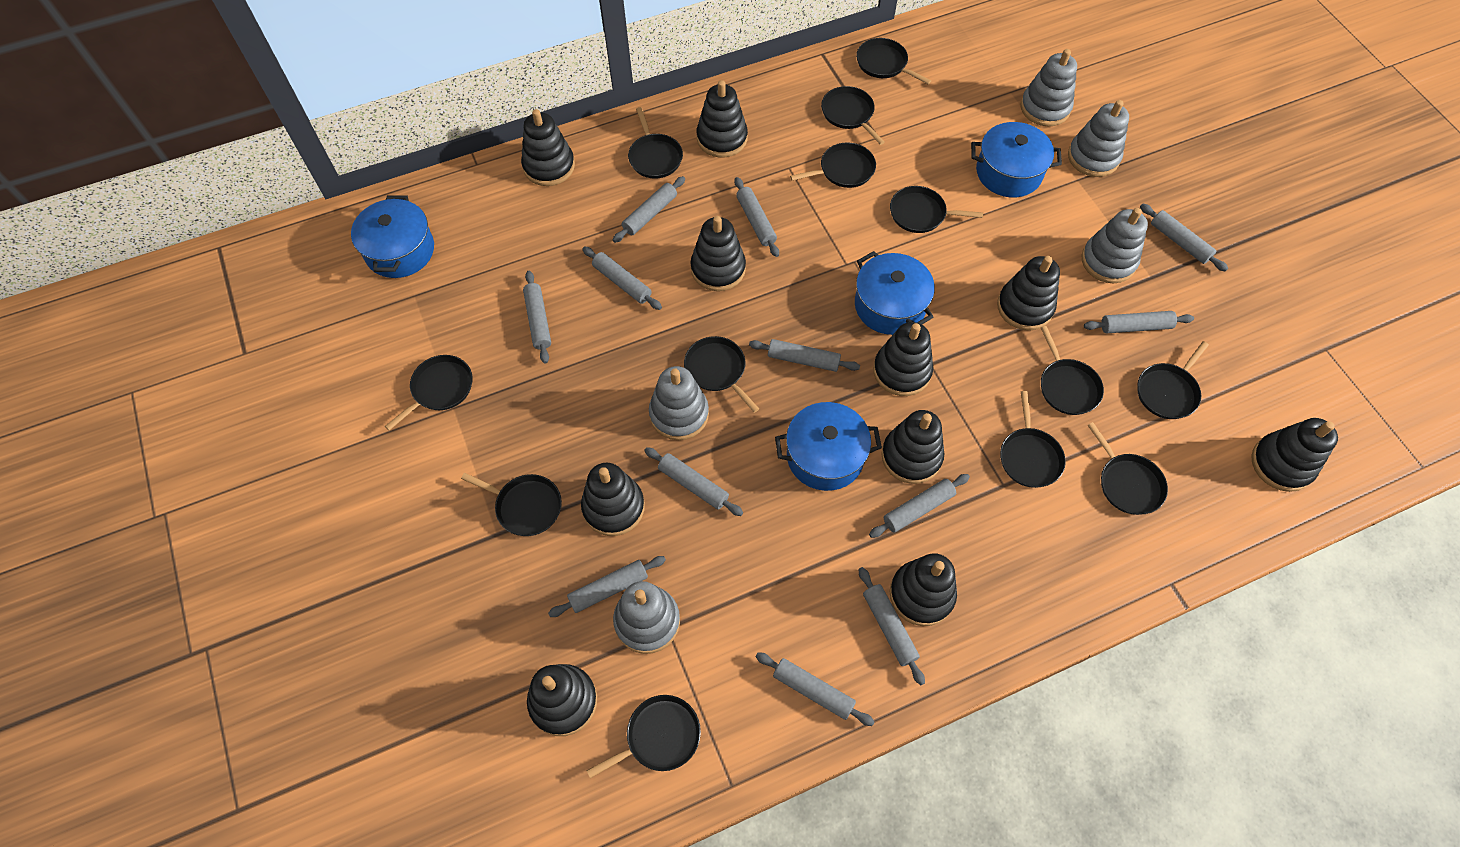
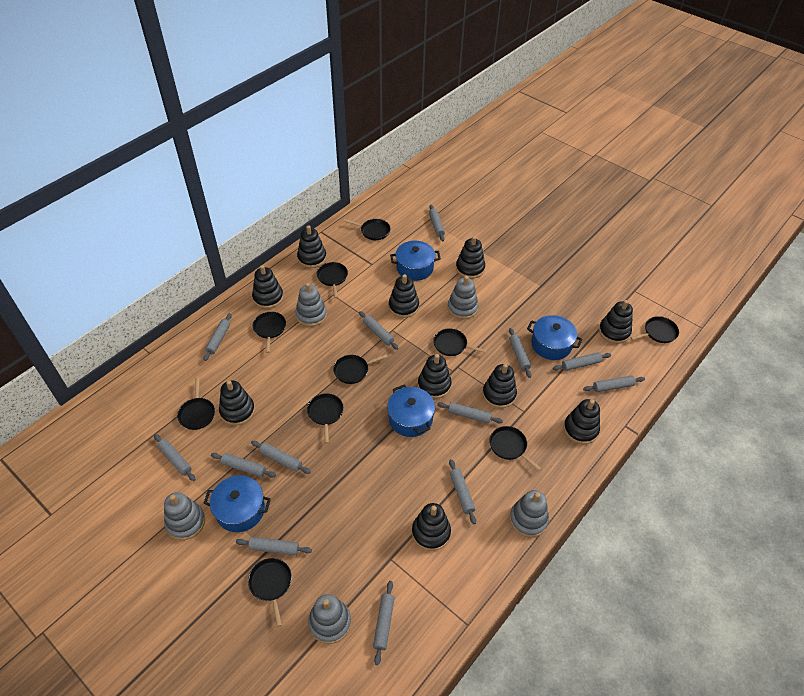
black pan: 13 -> 10
grey rolling pin: 12 -> 13

